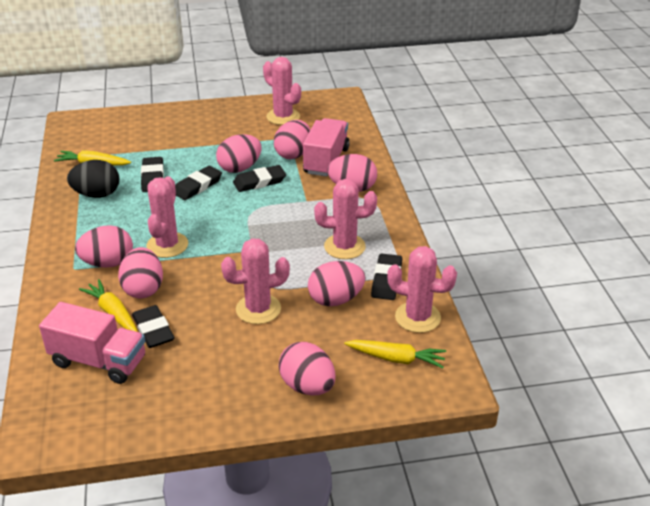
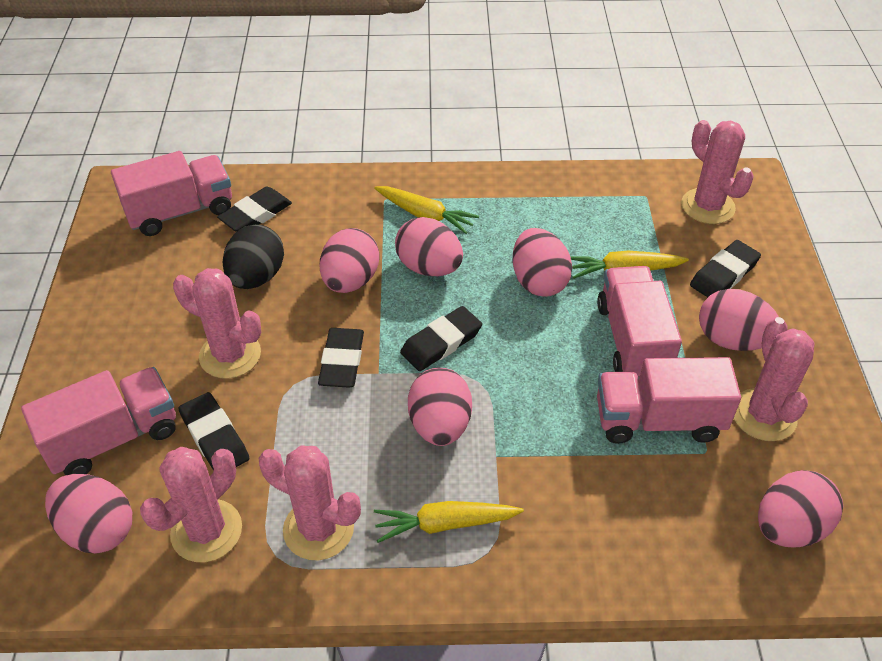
pink truck: 2 -> 4

